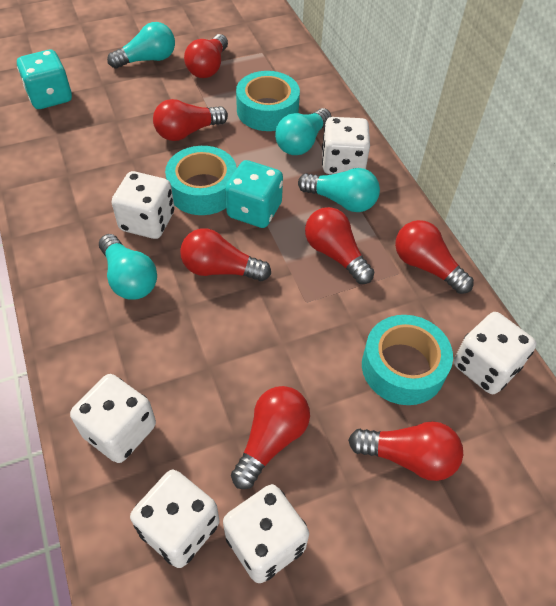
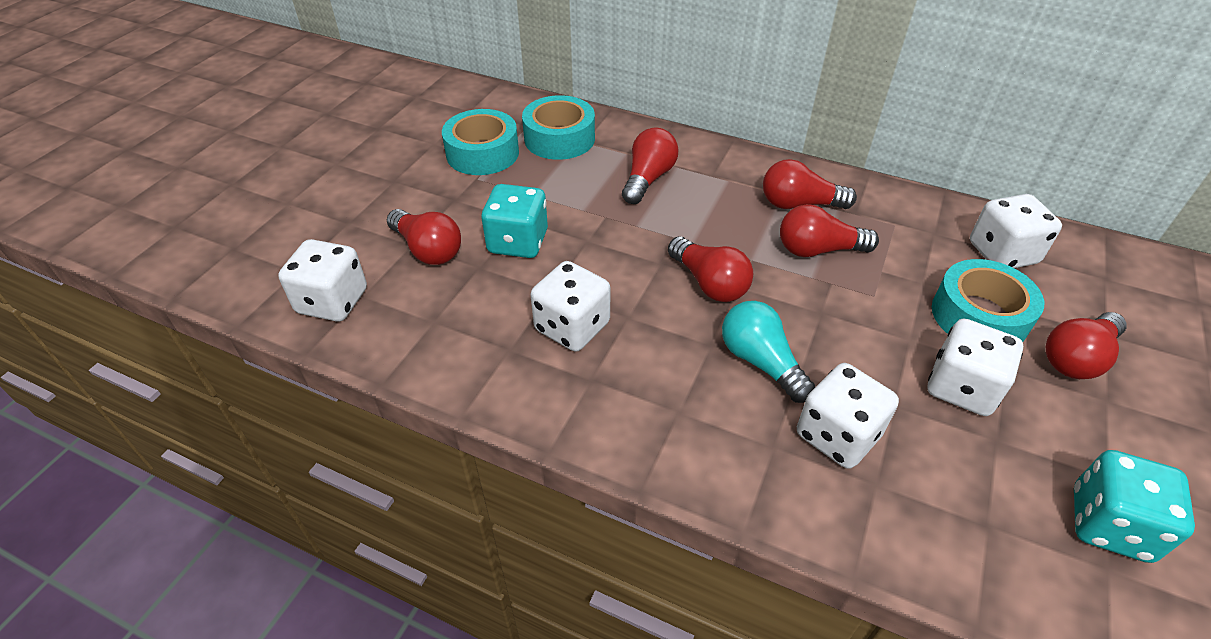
red light bulb: 7 -> 6
turquoise light bulb: 4 -> 1
white dice: 6 -> 5

